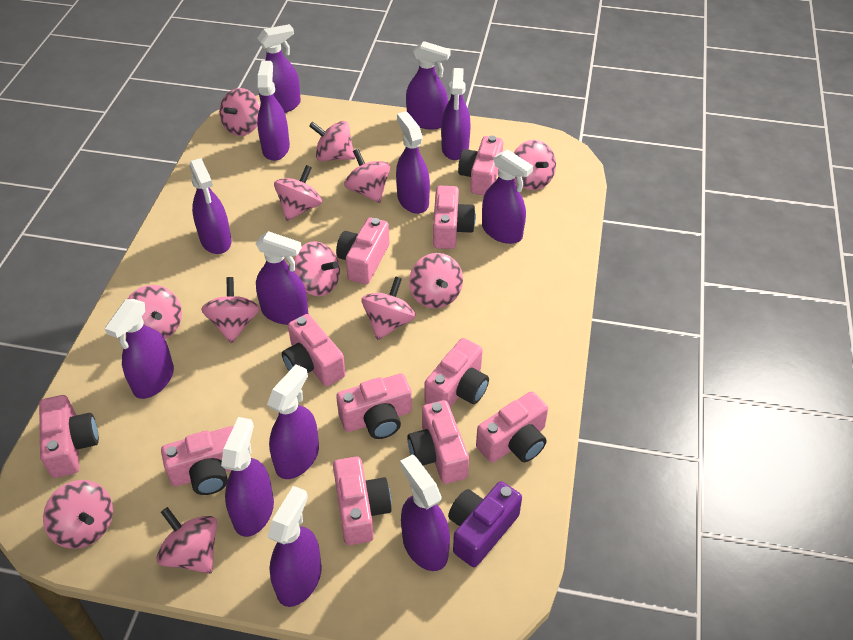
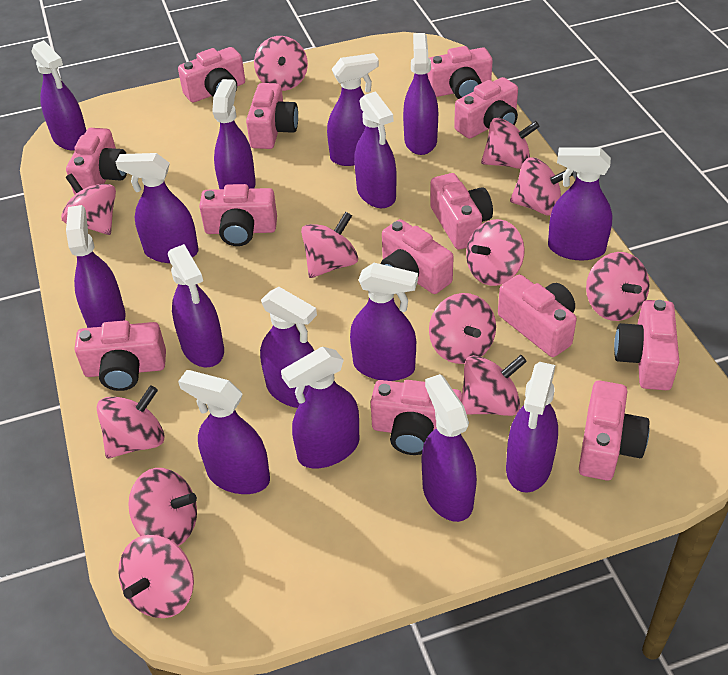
pink camera: 11 -> 13
purple camera: 1 -> 0
purple spray bottle: 13 -> 15

